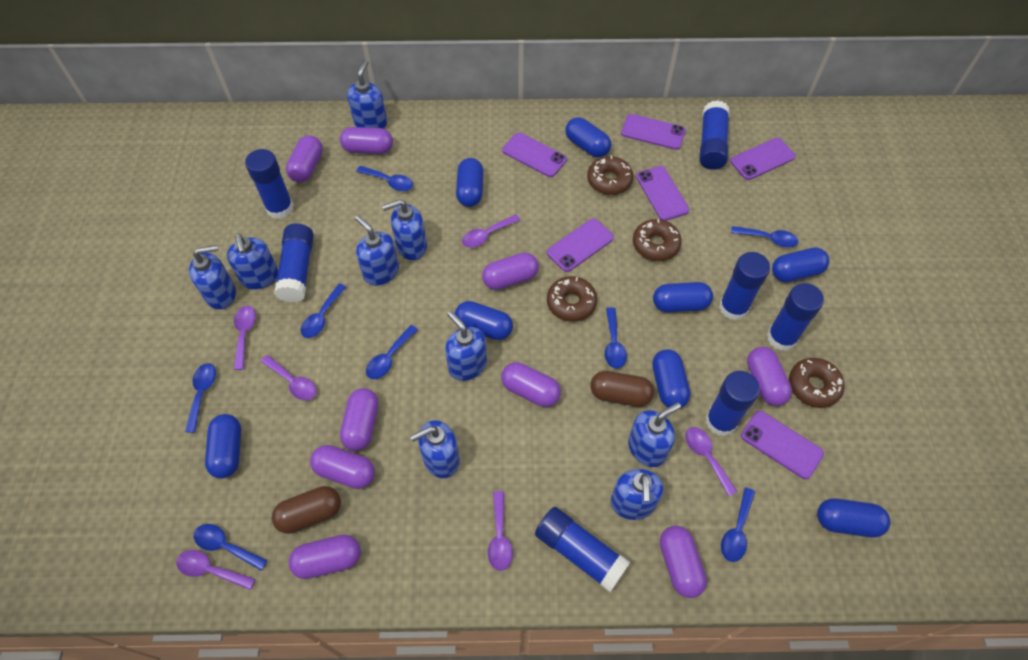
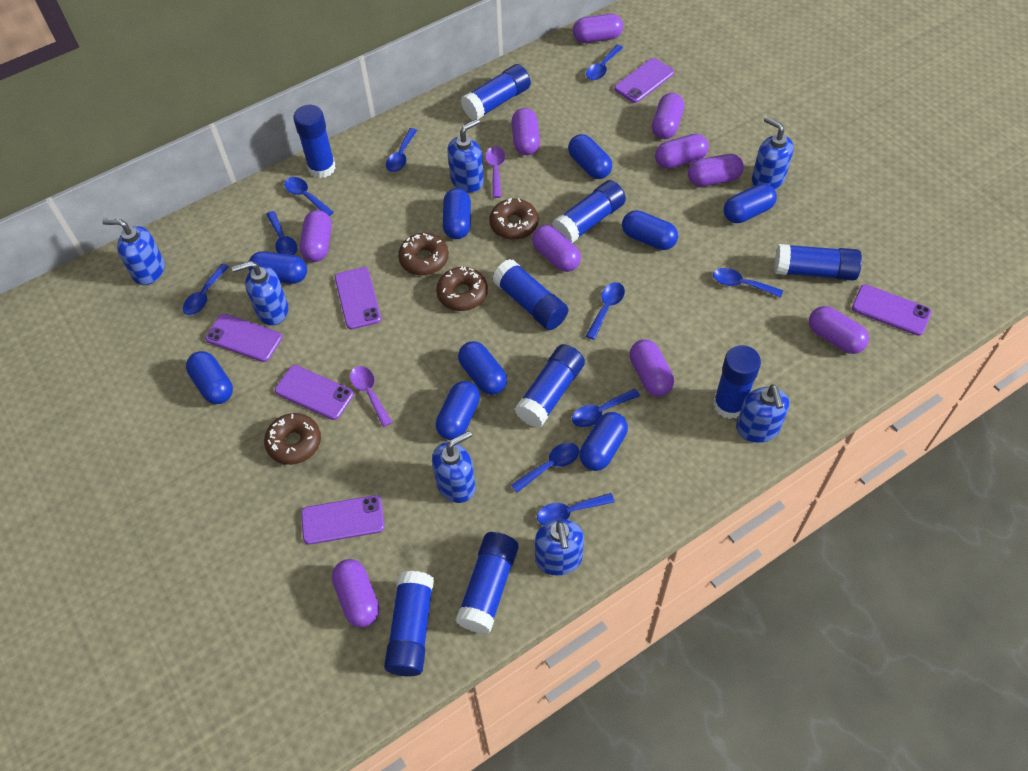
blue capsule: 8 -> 9
blue glue stick: 7 -> 9
blue soap dispenser: 9 -> 7
blue spoon: 8 -> 10
brown capsule: 2 -> 0
purple capsule: 9 -> 10
purple spoon: 6 -> 2

